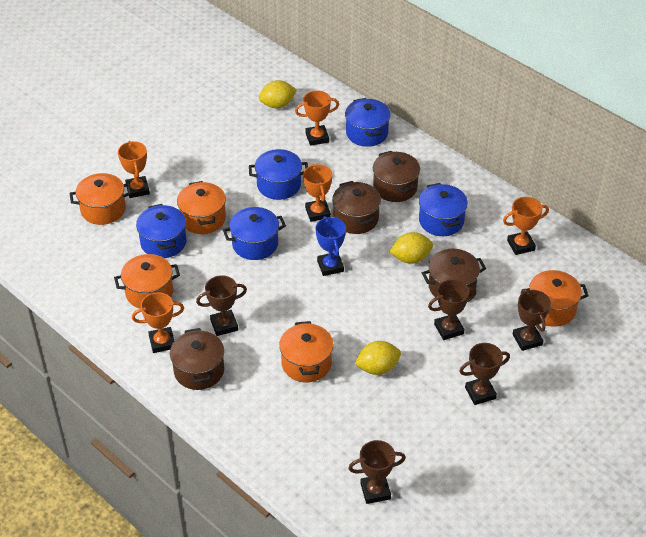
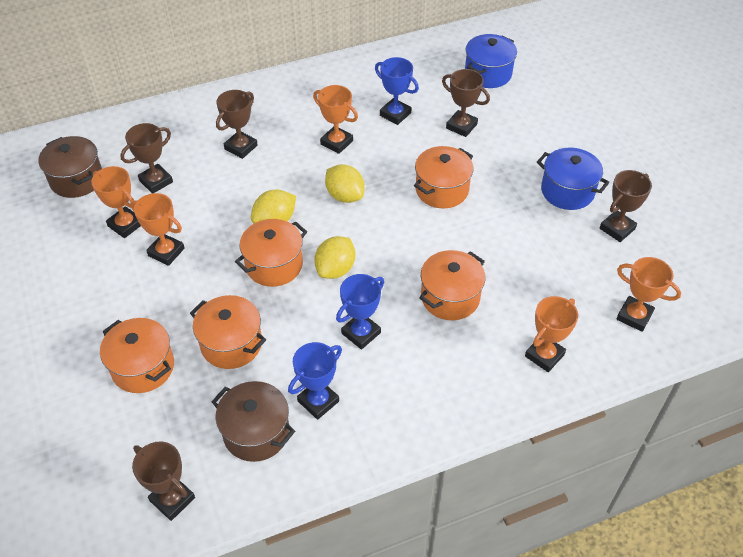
blue pot: 5 -> 2
blue trophy: 1 -> 3
brown pot: 4 -> 2

